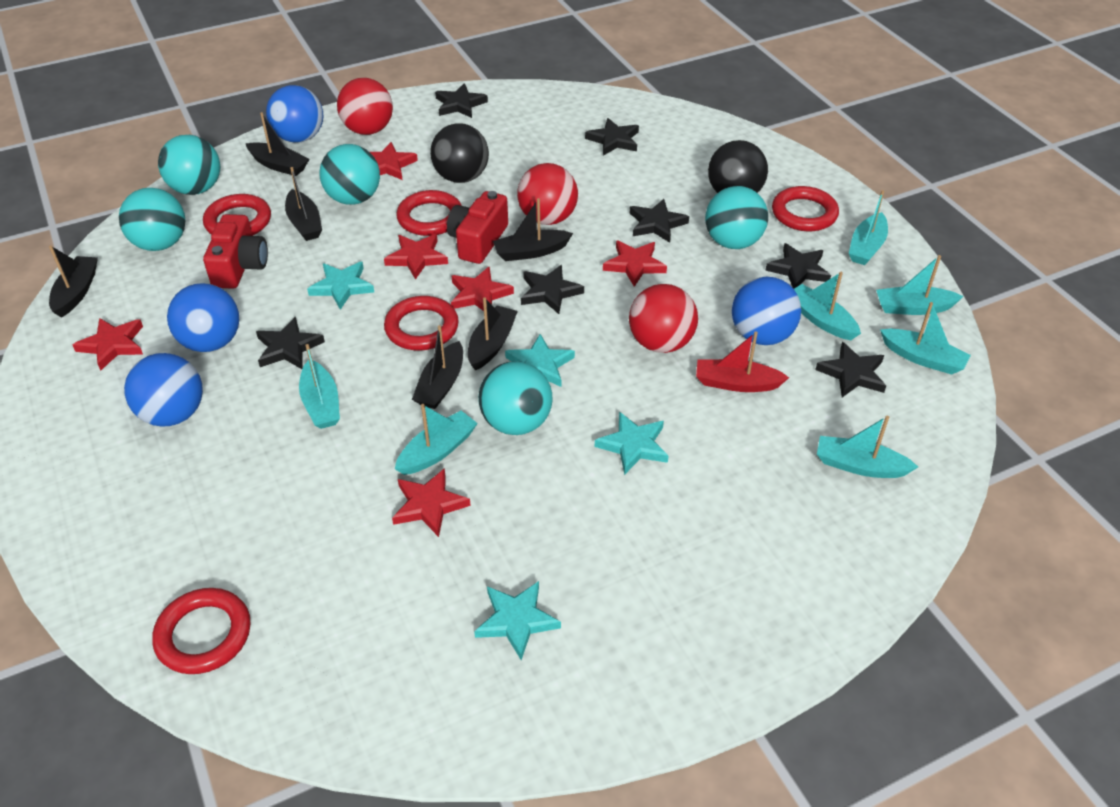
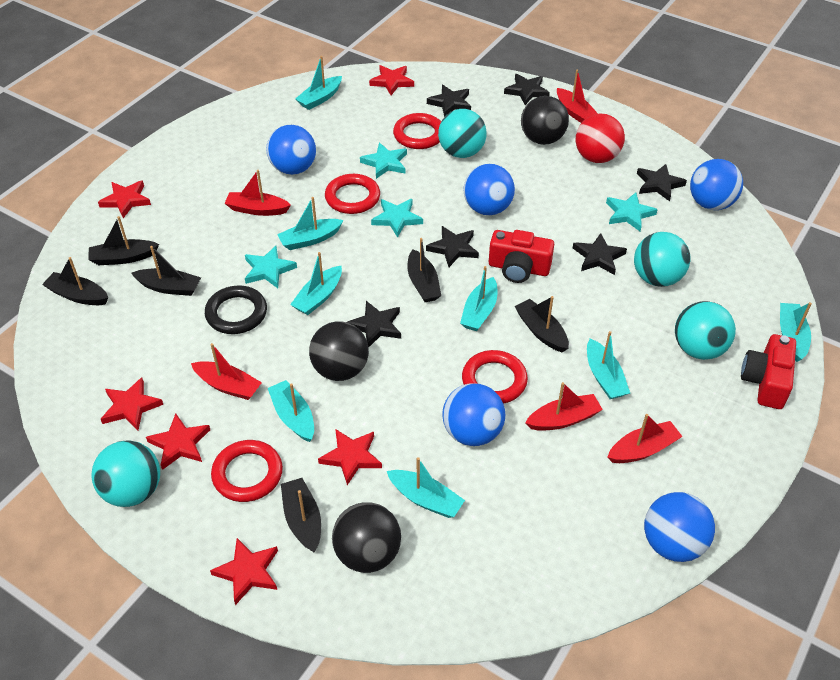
black ball: 2 -> 3
black ring: 0 -> 1
black star: 7 -> 6
blue ball: 4 -> 5
red ball: 3 -> 1
red boat: 1 -> 5
red ring: 5 -> 4
turquoise ball: 5 -> 4
turquoise boat: 7 -> 8

